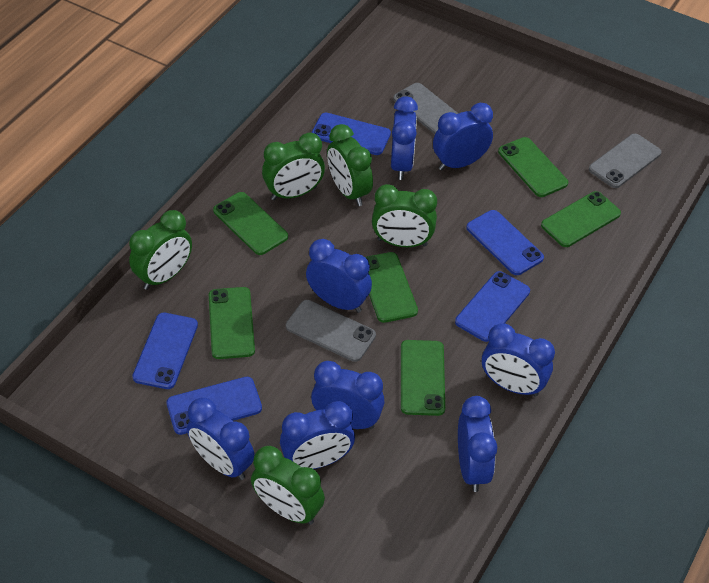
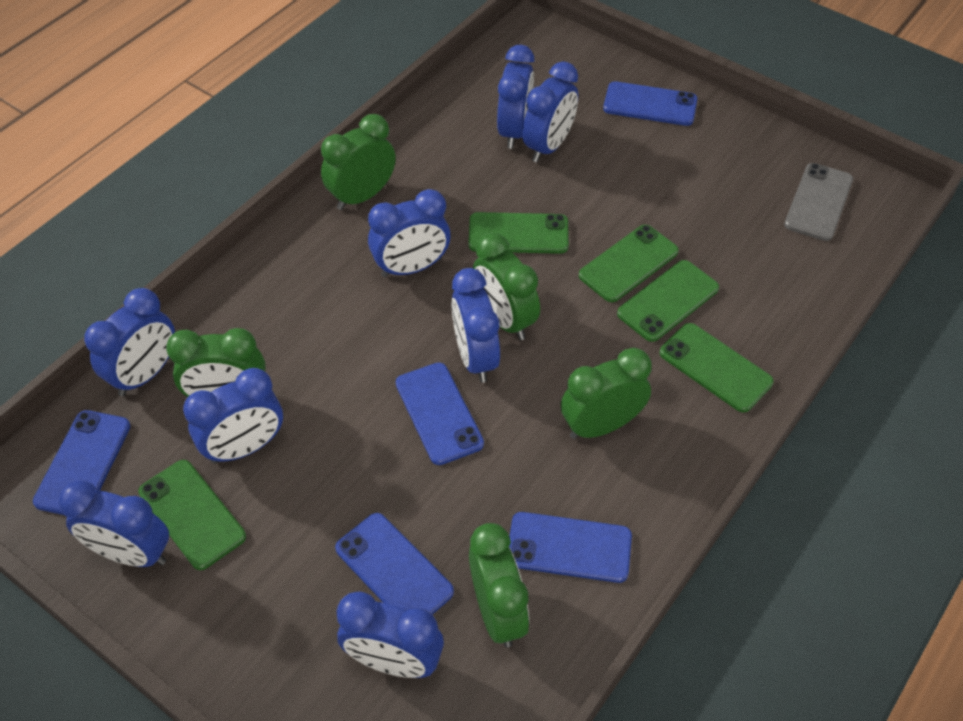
green phone: 6 -> 5
grey phone: 3 -> 1

